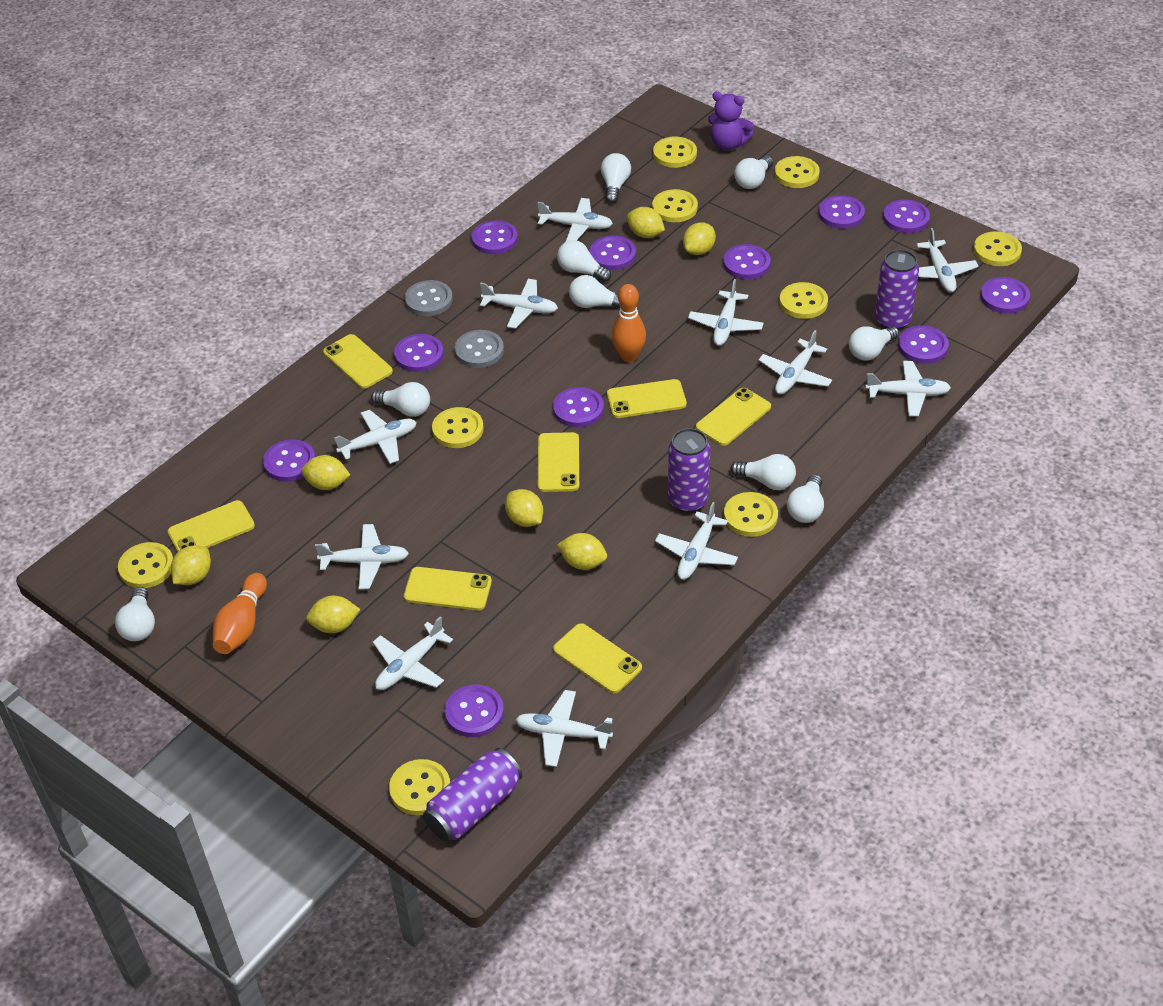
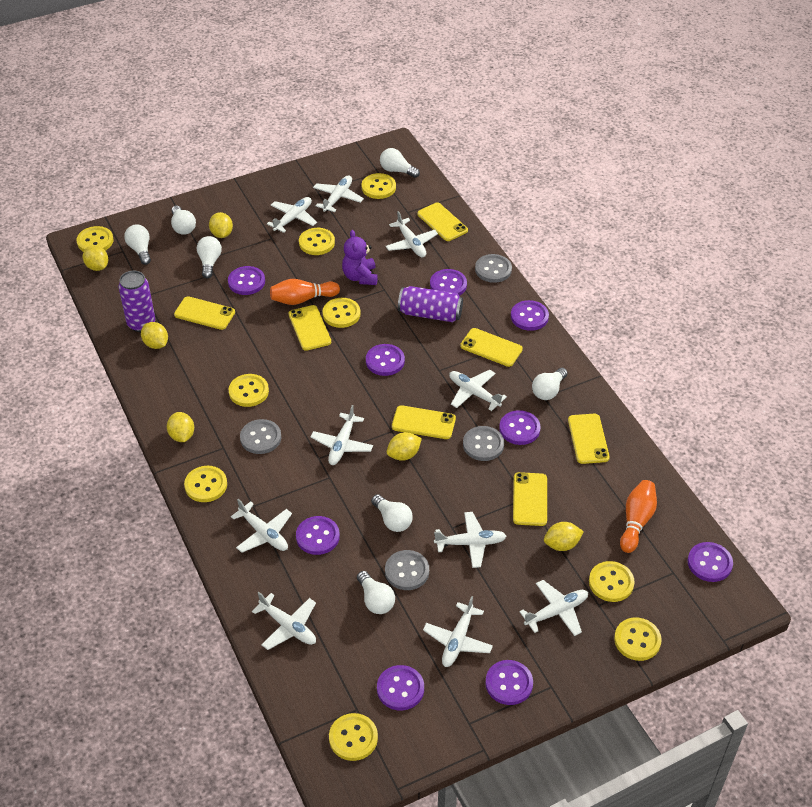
grey button: 2 -> 4
purple button: 11 -> 9
purple can: 3 -> 2
white light bulb: 9 -> 7
white plane: 11 -> 10
yellow lemon: 7 -> 6

